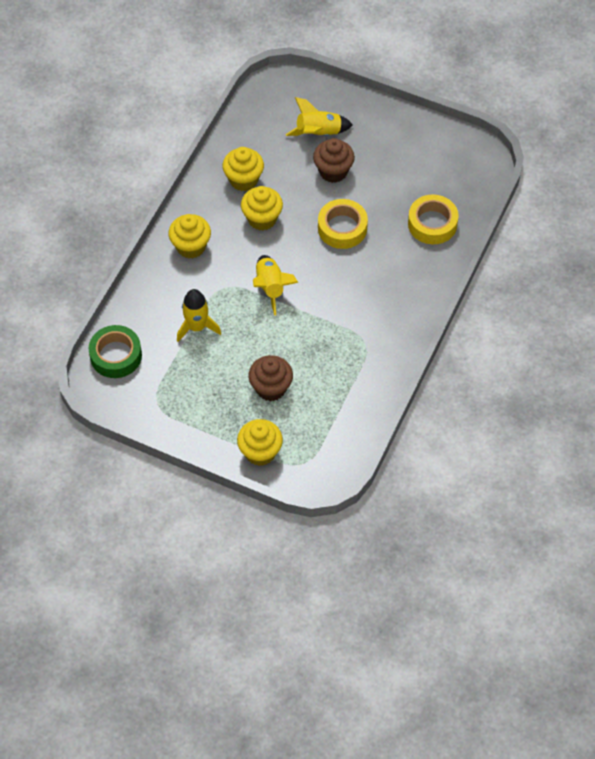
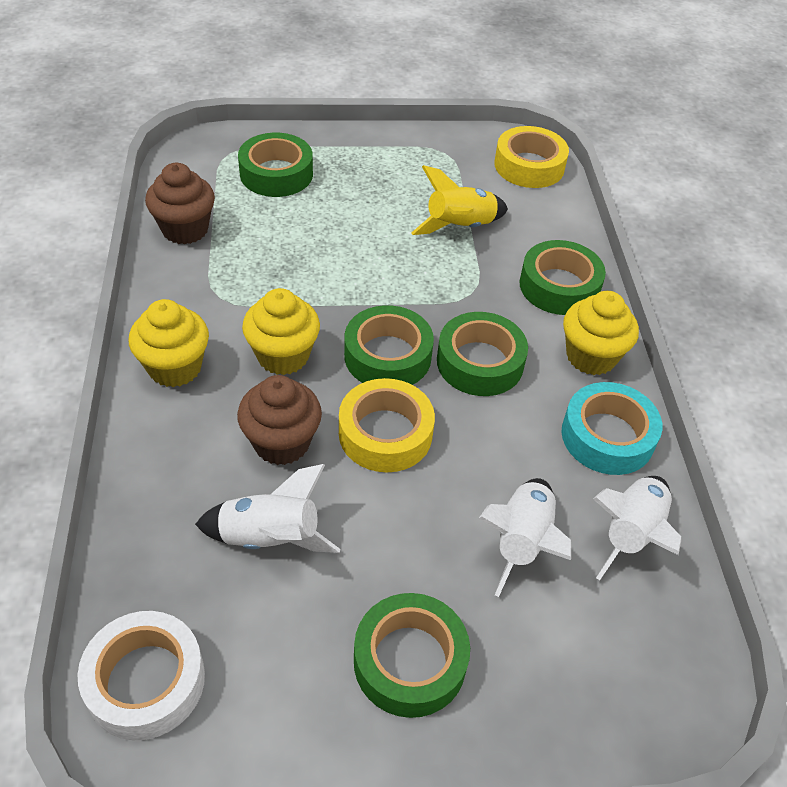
green tape: 1 -> 5
turquoise tape: 0 -> 1
white rocket: 0 -> 3
white tape: 0 -> 1
yellow cupcake: 4 -> 3
yellow rocket: 3 -> 1

